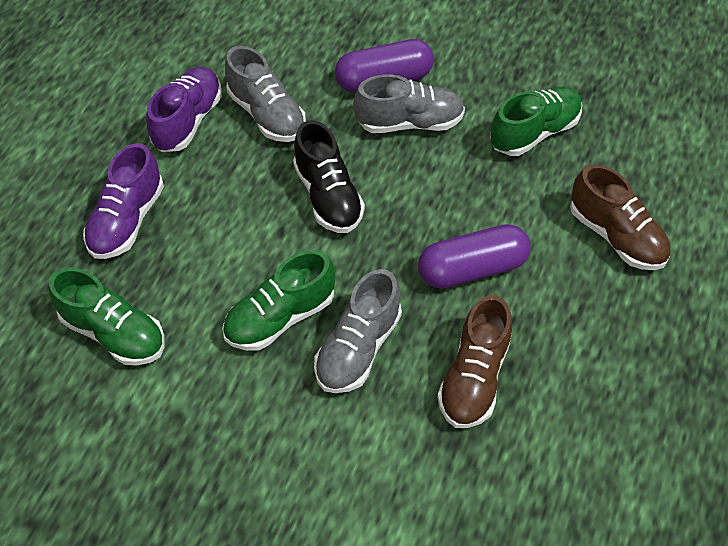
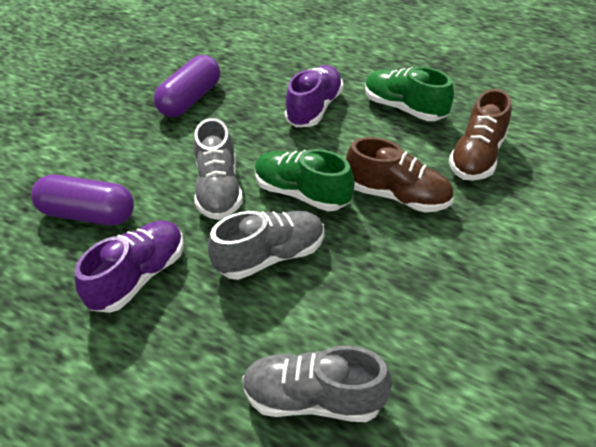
black shoe: 1 -> 0
green shoe: 3 -> 2

